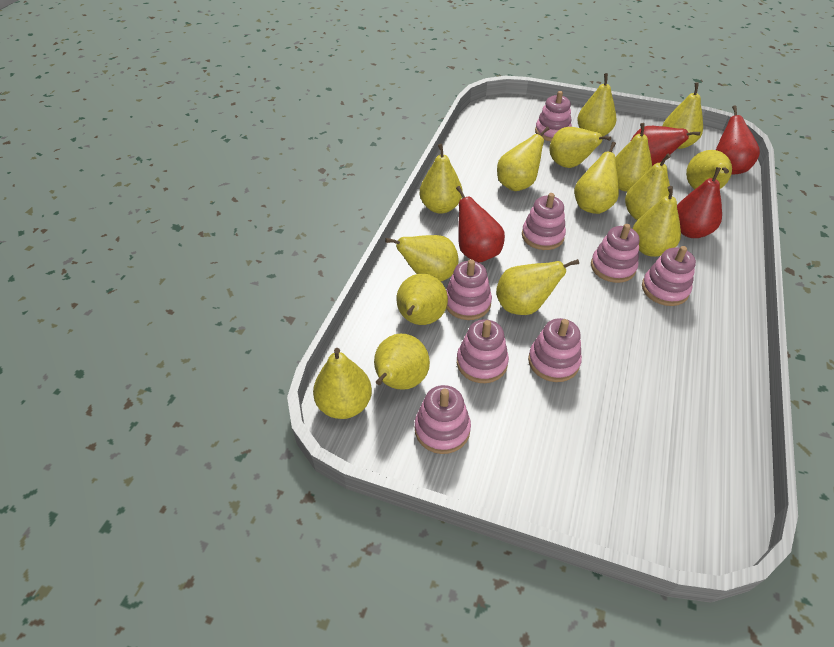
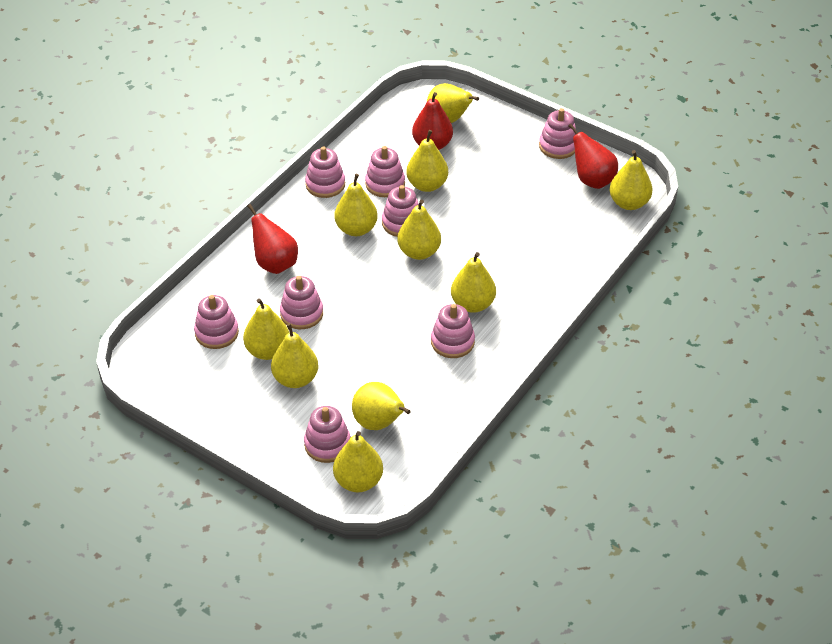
red pear: 4 -> 3
yellow pear: 15 -> 10

